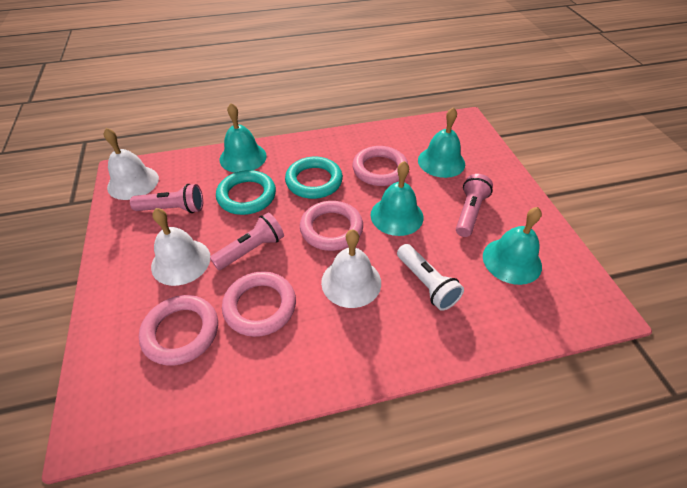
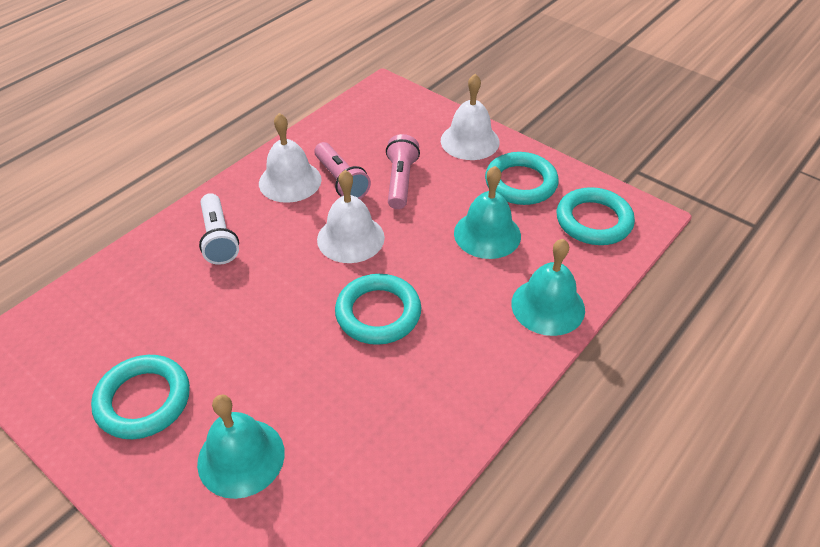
pink flashlight: 3 -> 2
pink ring: 4 -> 0
turquoise bell: 4 -> 3
turquoise ring: 2 -> 4

